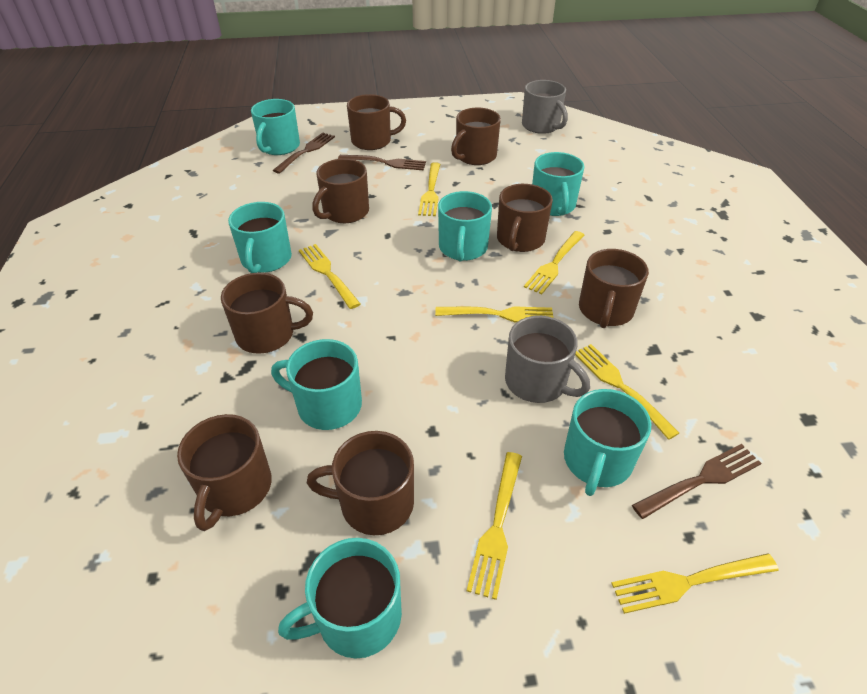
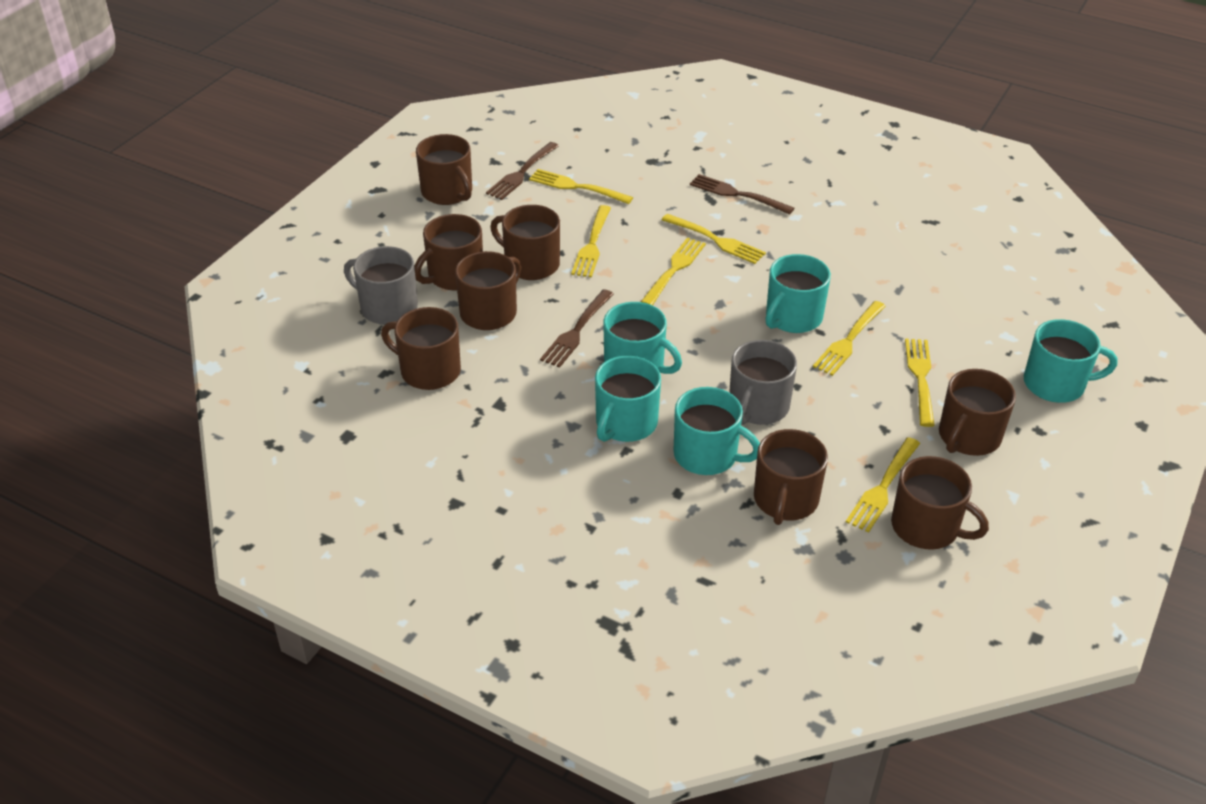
turquoise mug: 7 -> 5

